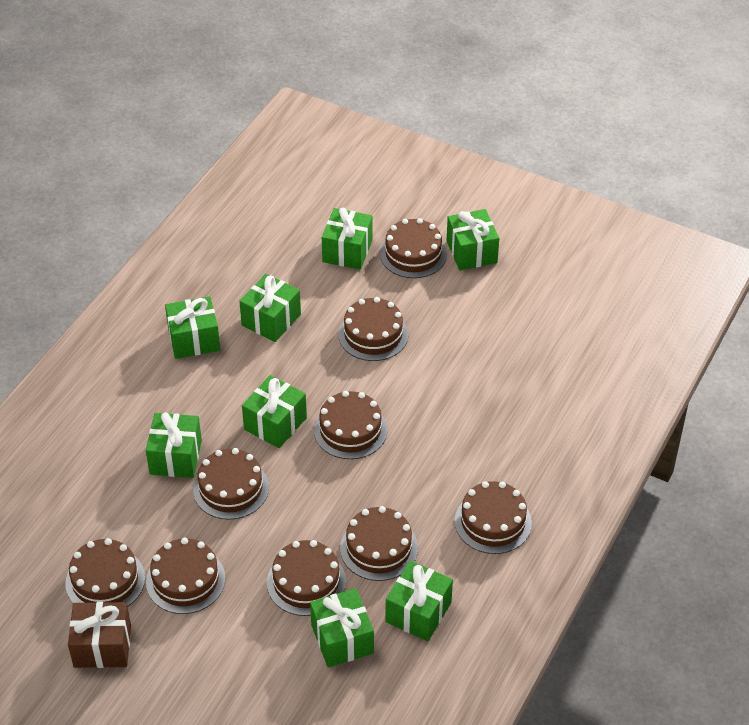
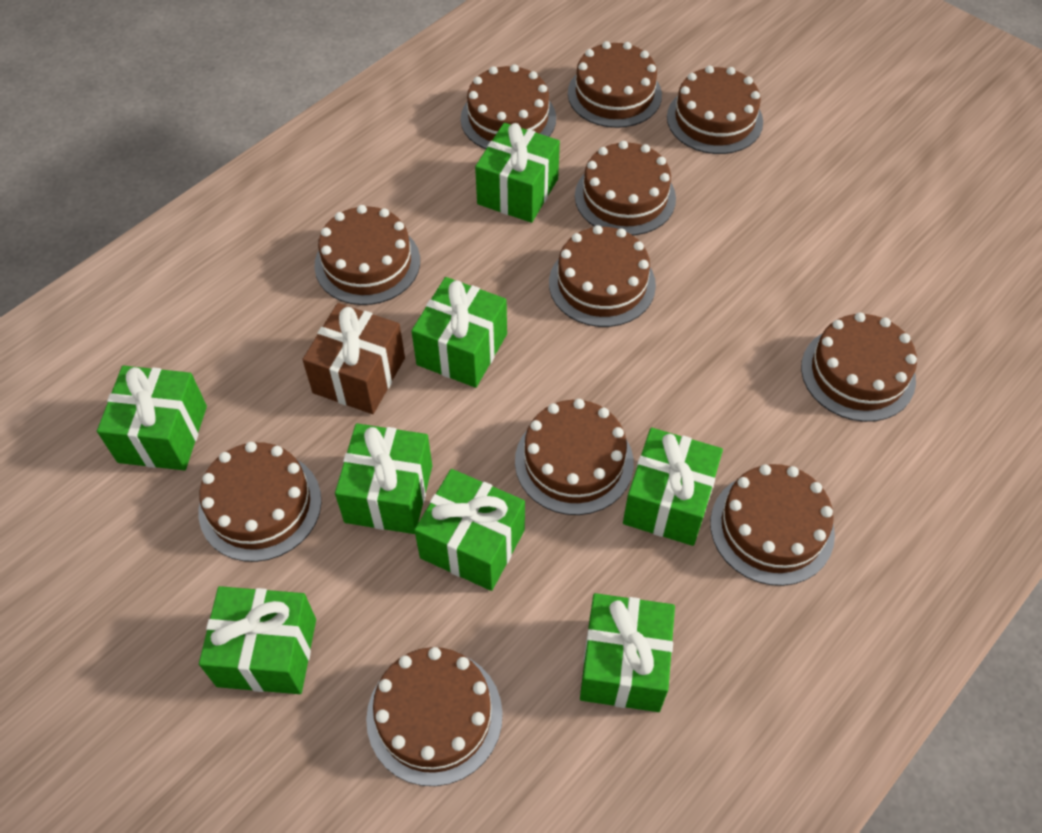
brown cake: 9 -> 11

